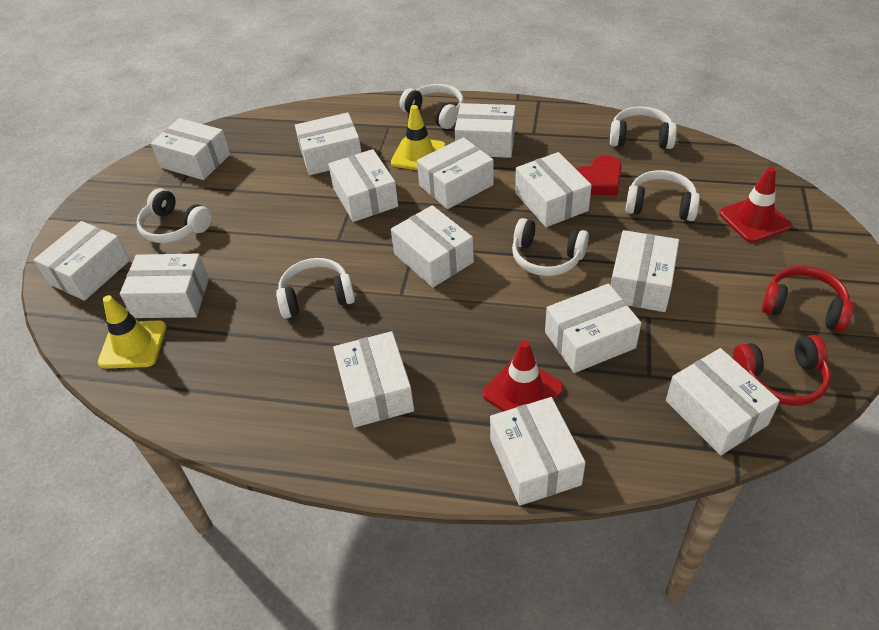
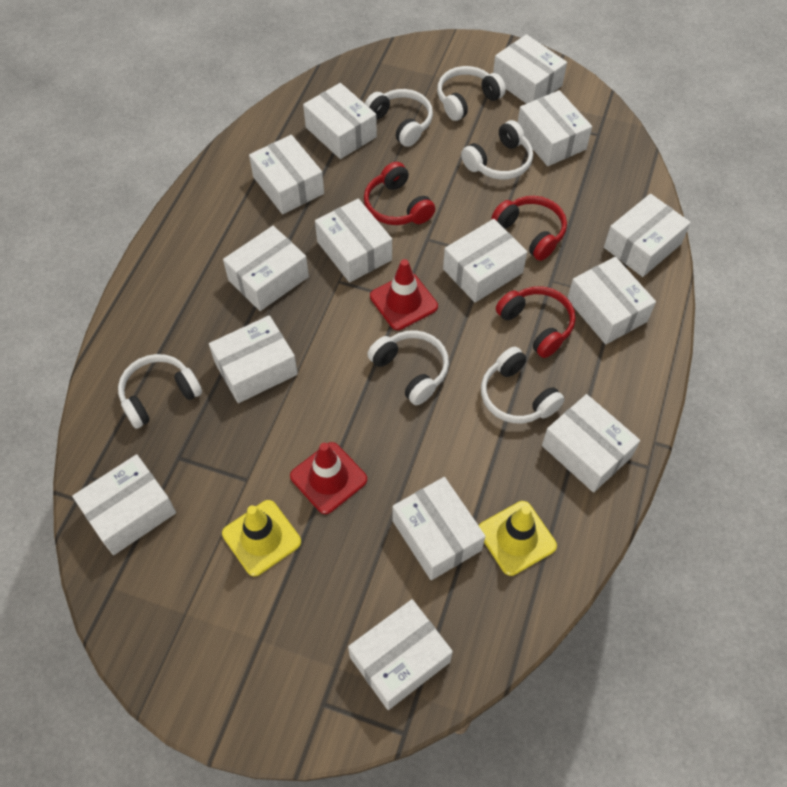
red headphones: 2 -> 3
red heart: 1 -> 0

